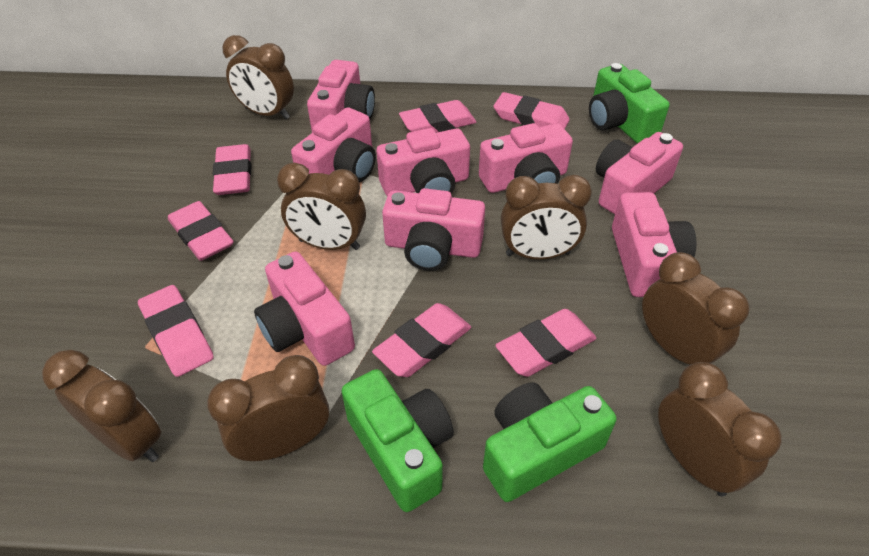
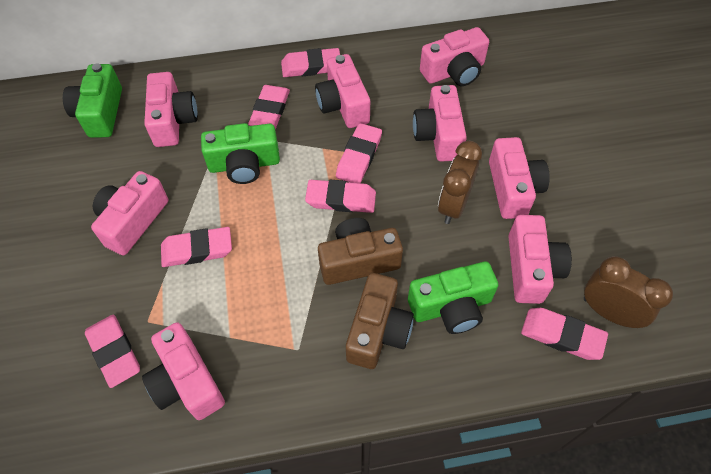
brown camera: 0 -> 2
brown clock: 7 -> 2

